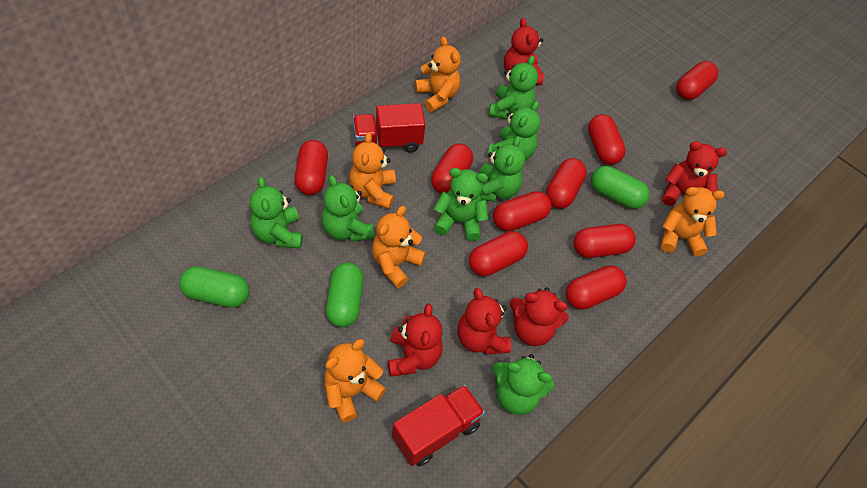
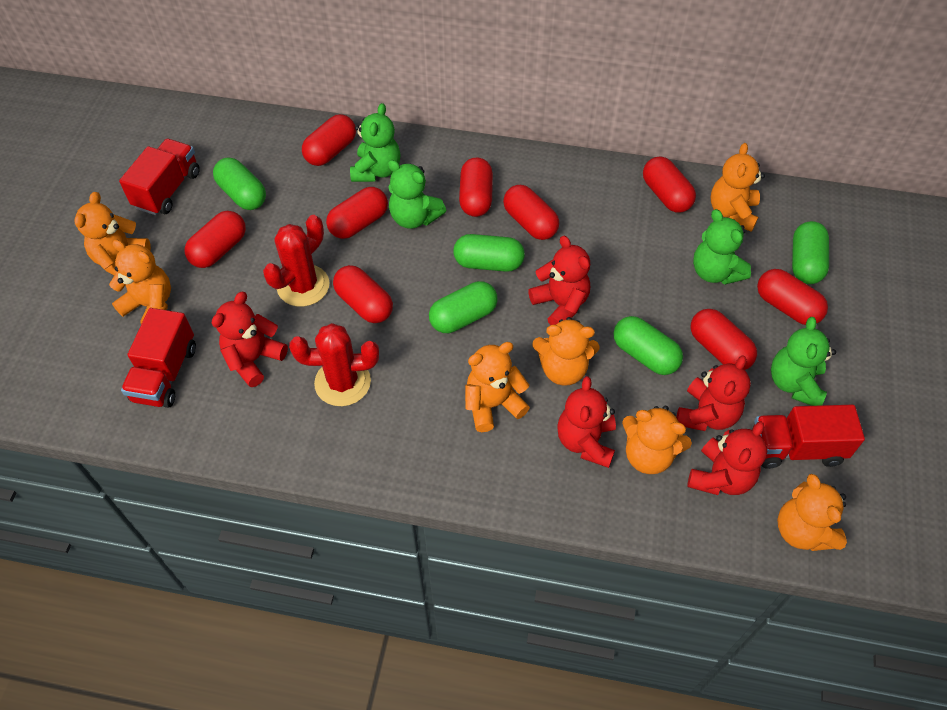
green capsule: 3 -> 5
green teddy bear: 7 -> 4
orange teddy bear: 5 -> 7
red cactus: 0 -> 2
red truck: 2 -> 3

